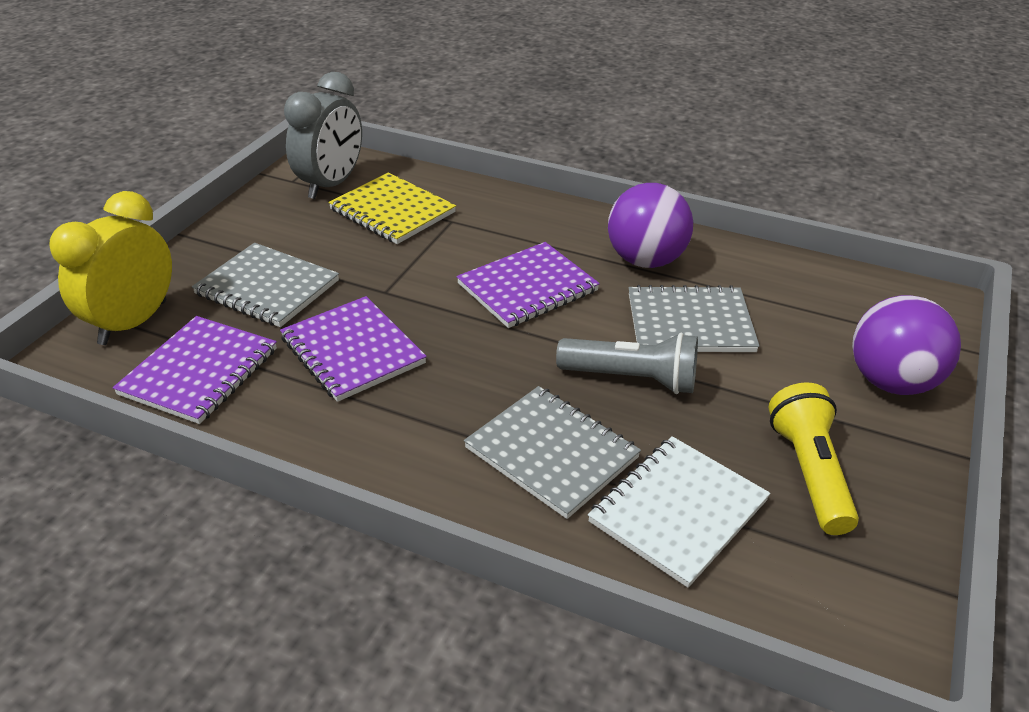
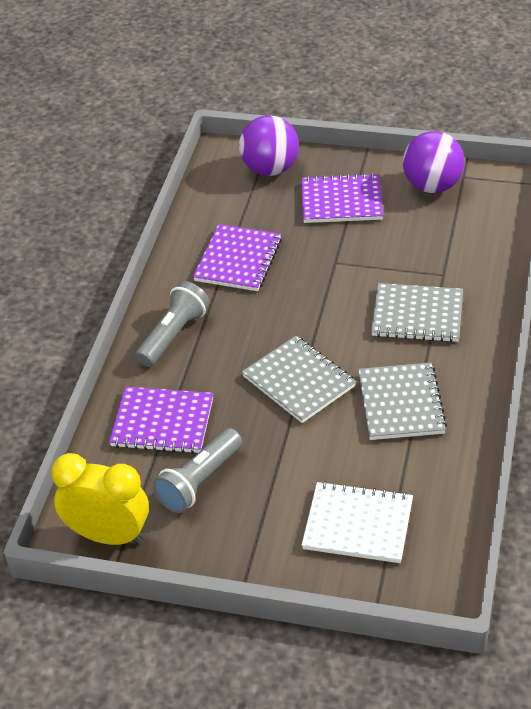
grey clock: 1 -> 0
grey flashlight: 1 -> 2
yellow flashlight: 1 -> 0
yellow notebook: 1 -> 0

